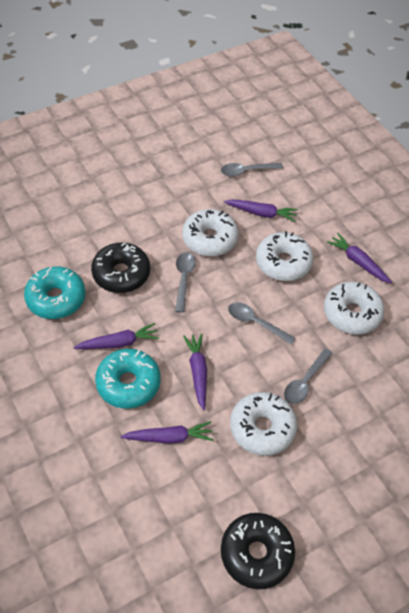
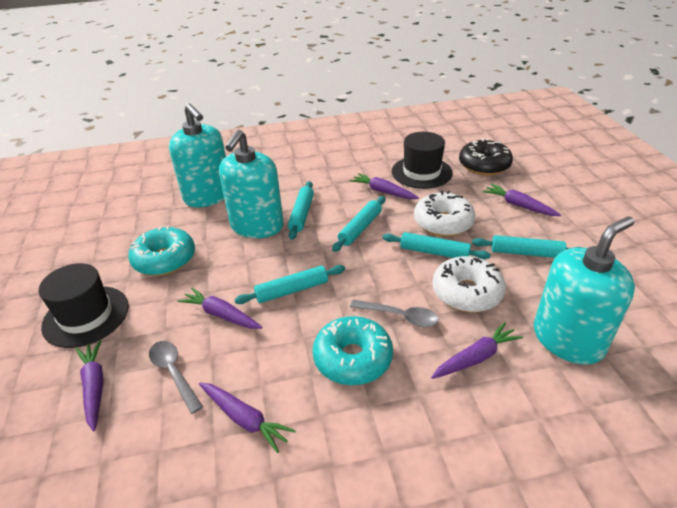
black donut: 2 -> 1
black hat: 0 -> 2
grey spoon: 4 -> 2
purple carrot: 5 -> 6
turquoise rolling pin: 0 -> 5
turquoise soap dispenser: 0 -> 3
white donut: 4 -> 2

